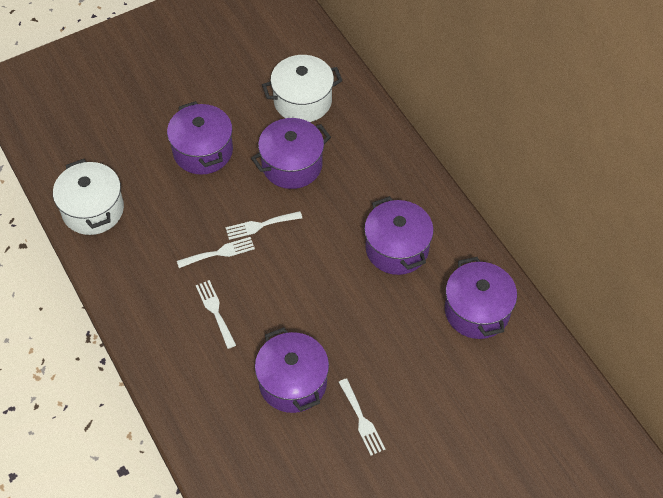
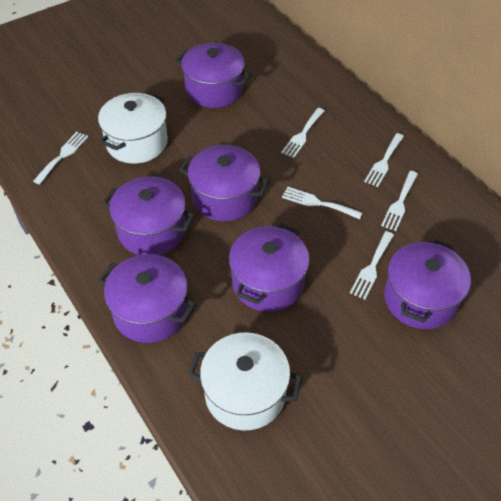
purple pot: 5 -> 6
white fork: 4 -> 6

